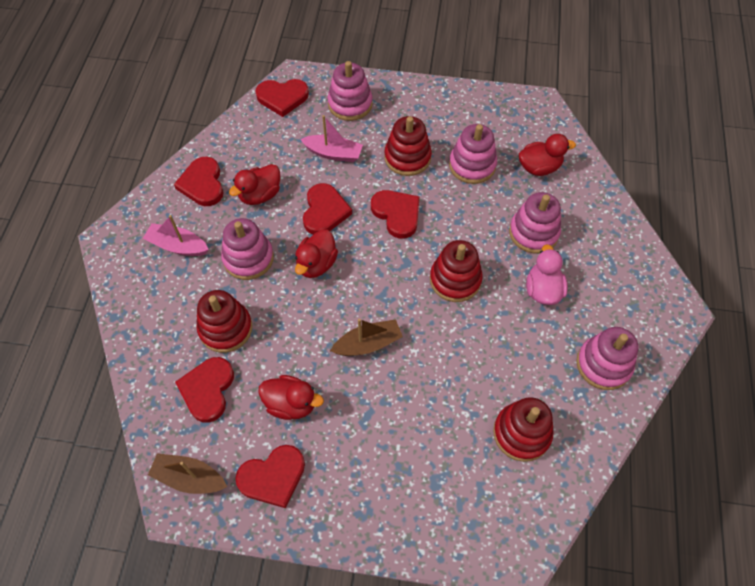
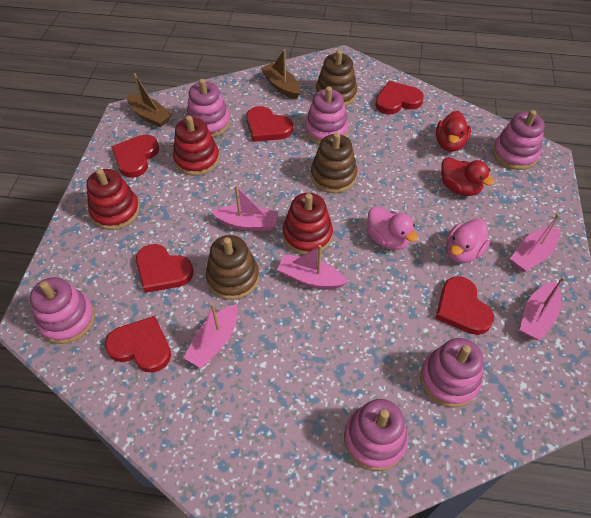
brown stacking toy: 0 -> 3
pink boat: 2 -> 5
pink duck: 1 -> 2
pink stacking toy: 5 -> 6
red duck: 4 -> 2
red stacking toy: 4 -> 3

